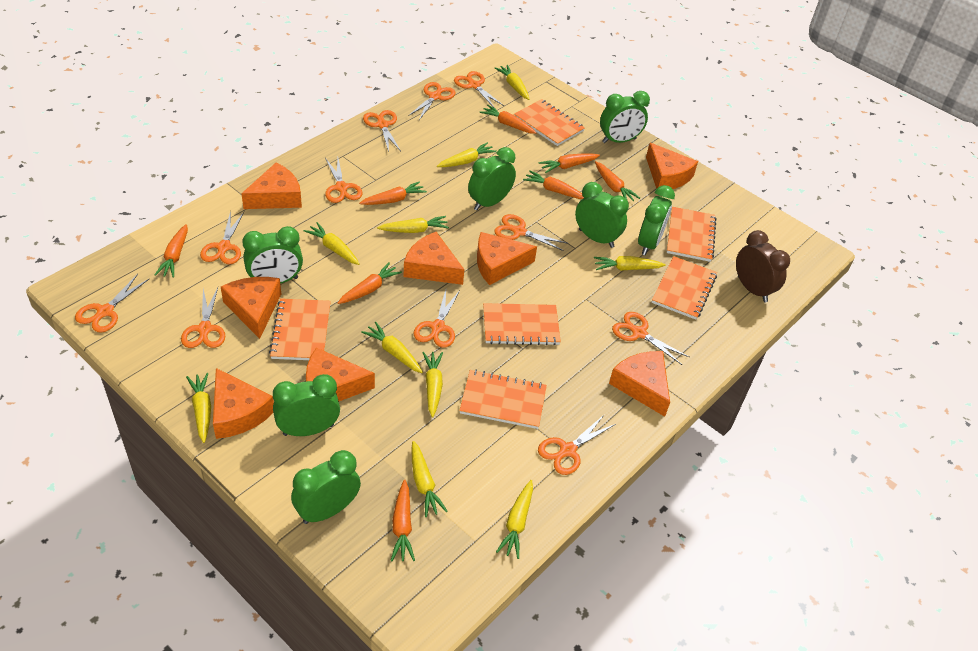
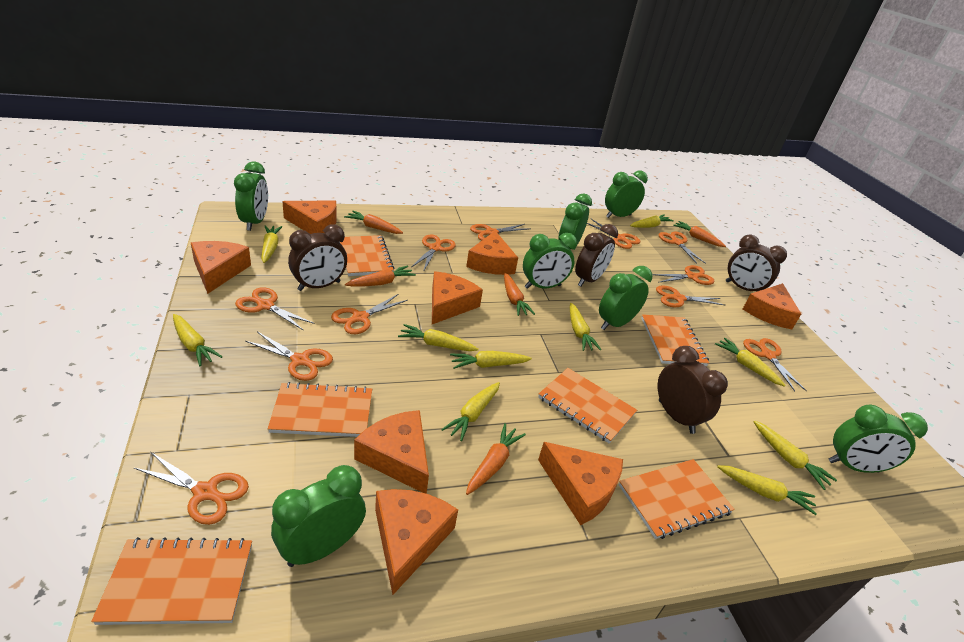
brown clock: 1 -> 4
orange carrot: 8 -> 5

